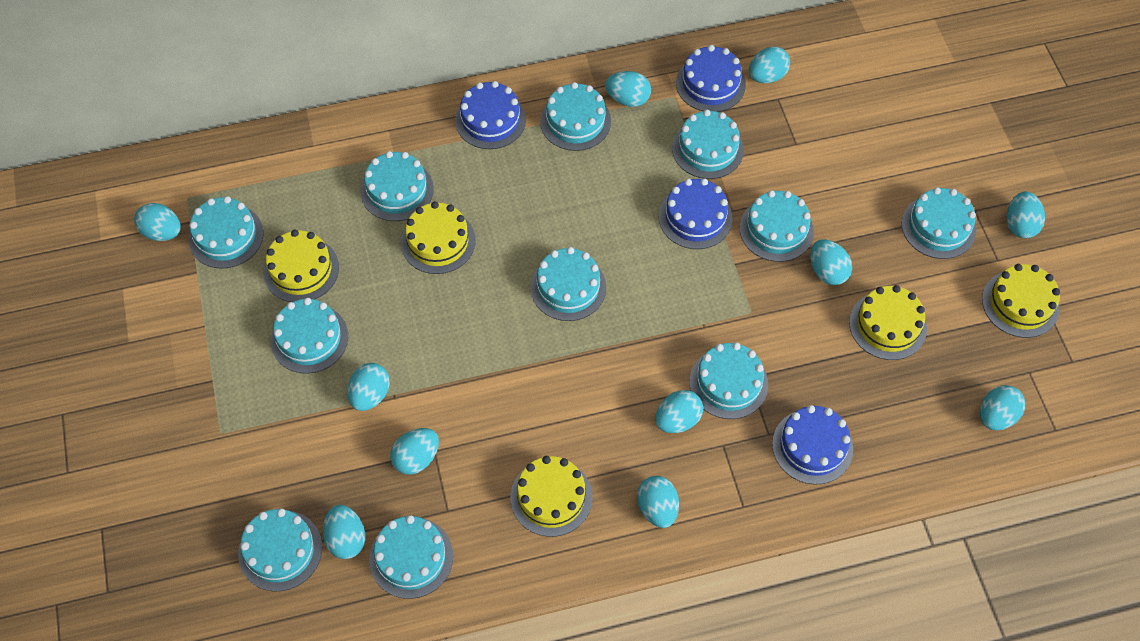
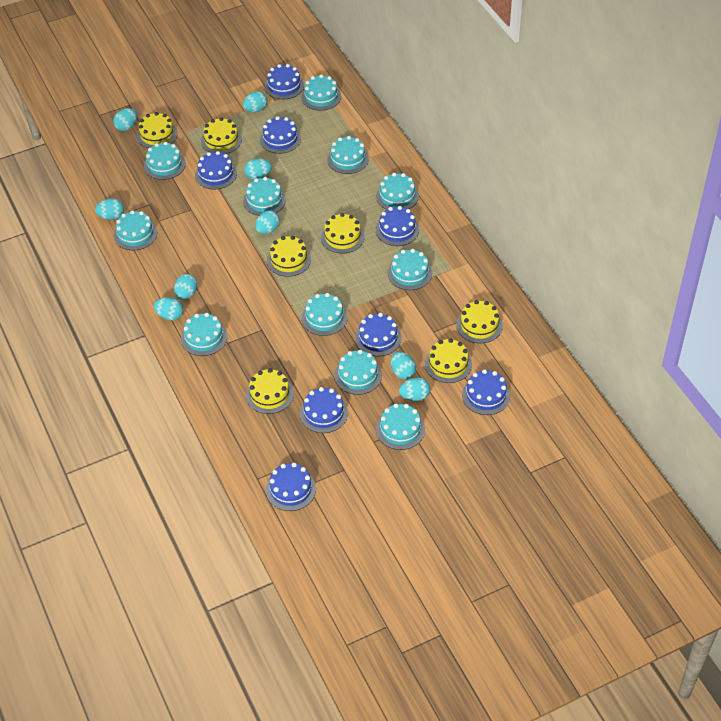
blue cake: 4 -> 8
turquoise egg: 11 -> 9
yellow cake: 5 -> 7

